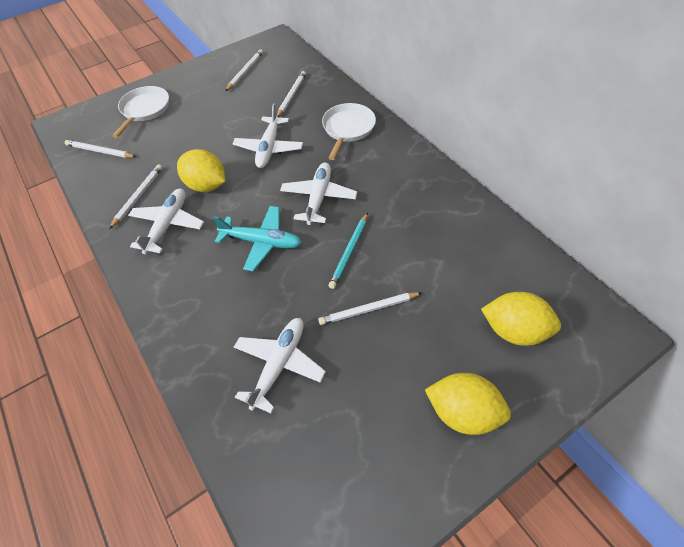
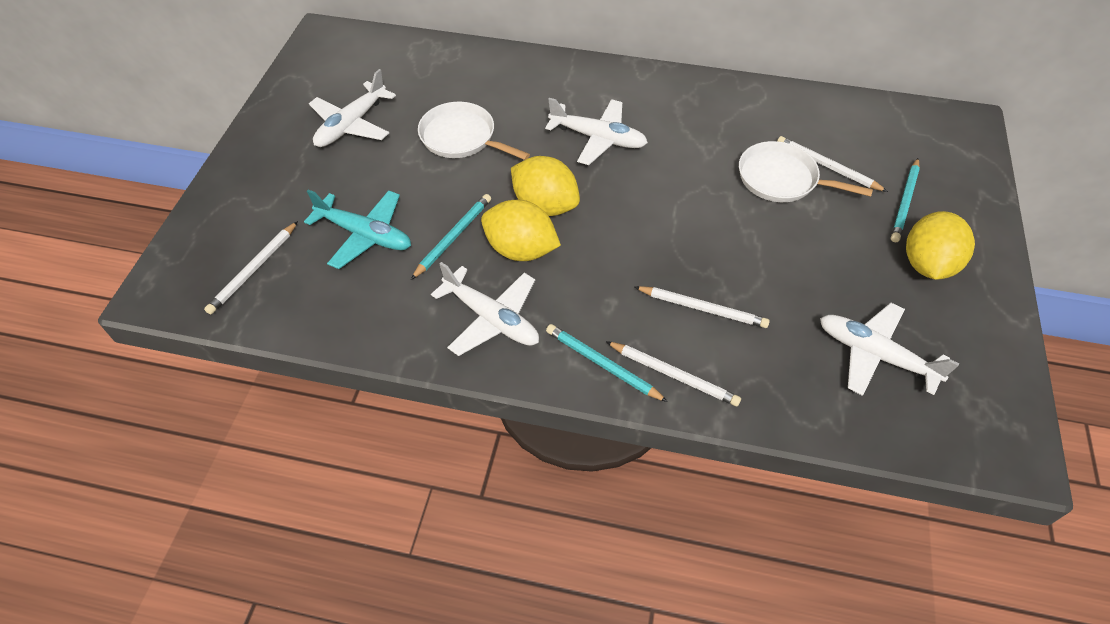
turquoise pencil: 1 -> 3
white pencil: 5 -> 4

